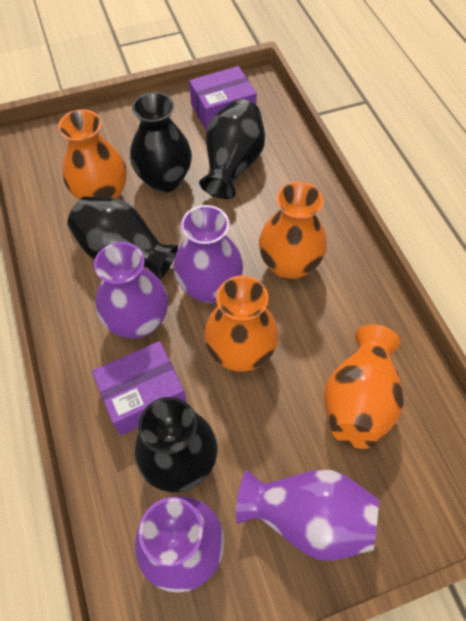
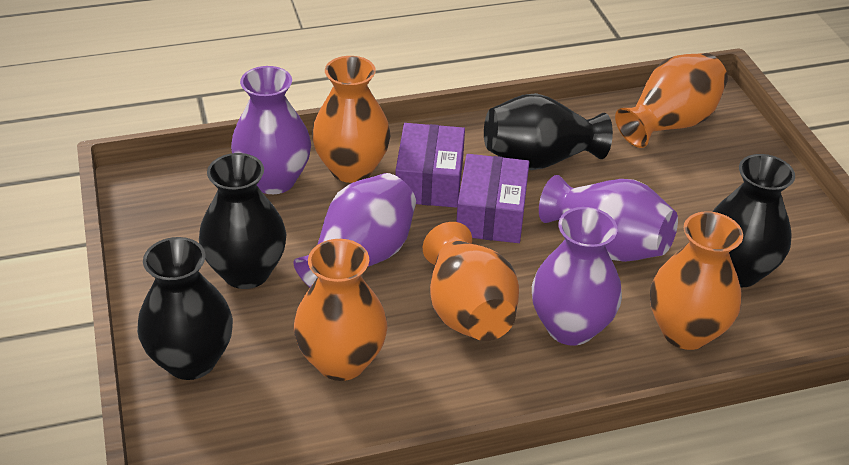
orange vase: 4 -> 5

